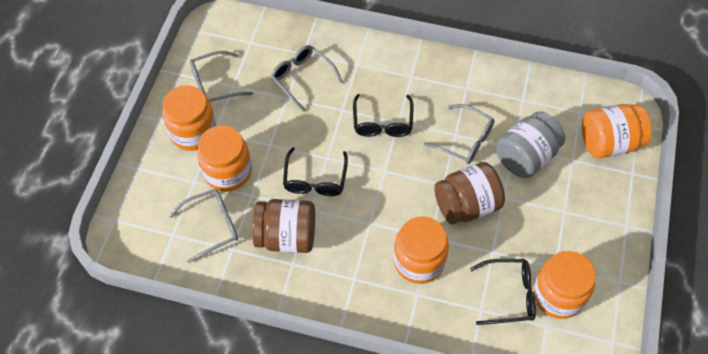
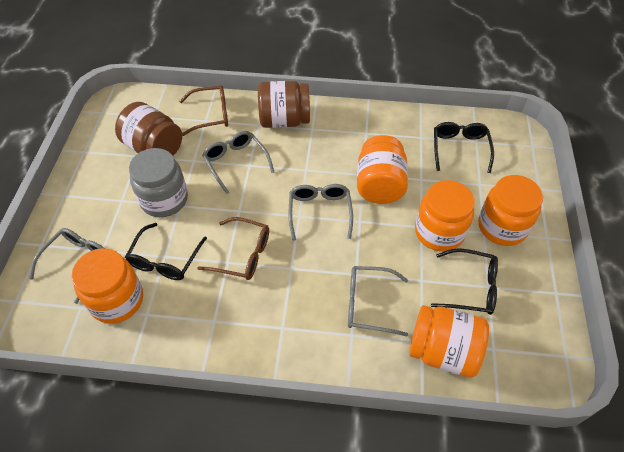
brown glasses: 0 -> 2

